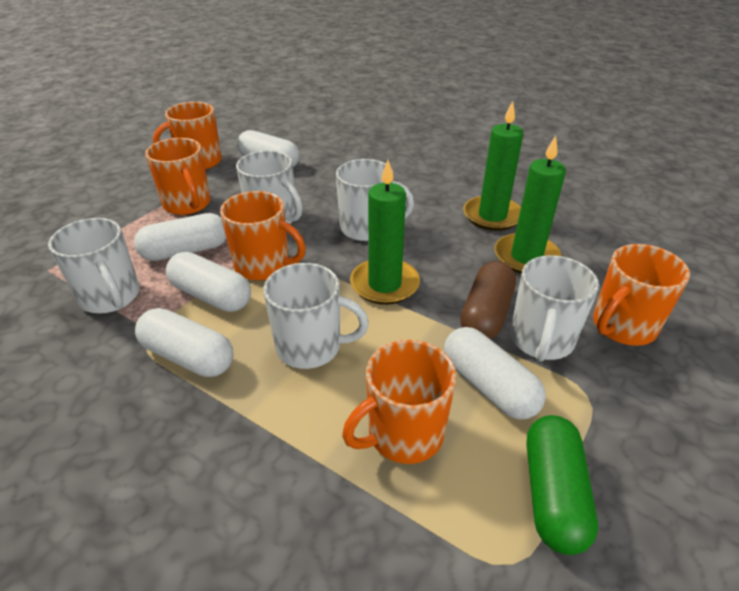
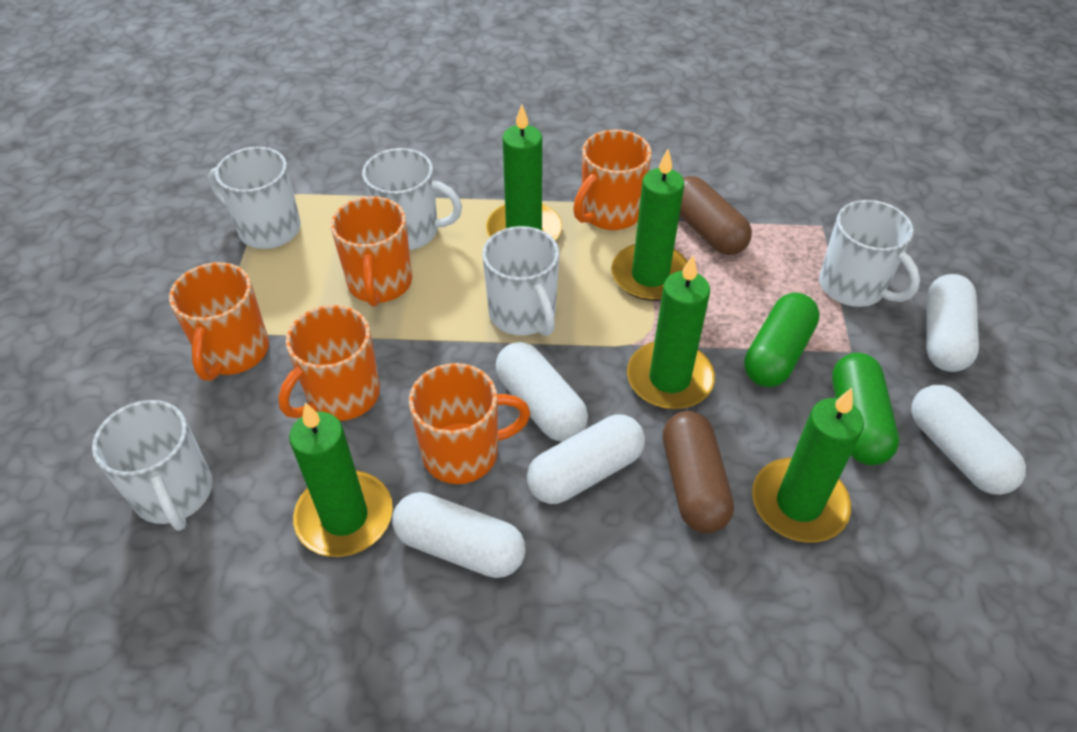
brown capsule: 1 -> 2
green candle: 3 -> 5
green capsule: 1 -> 2

